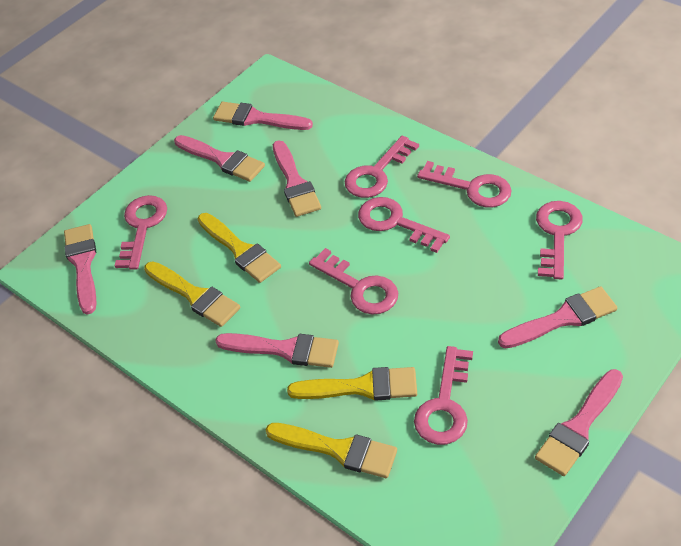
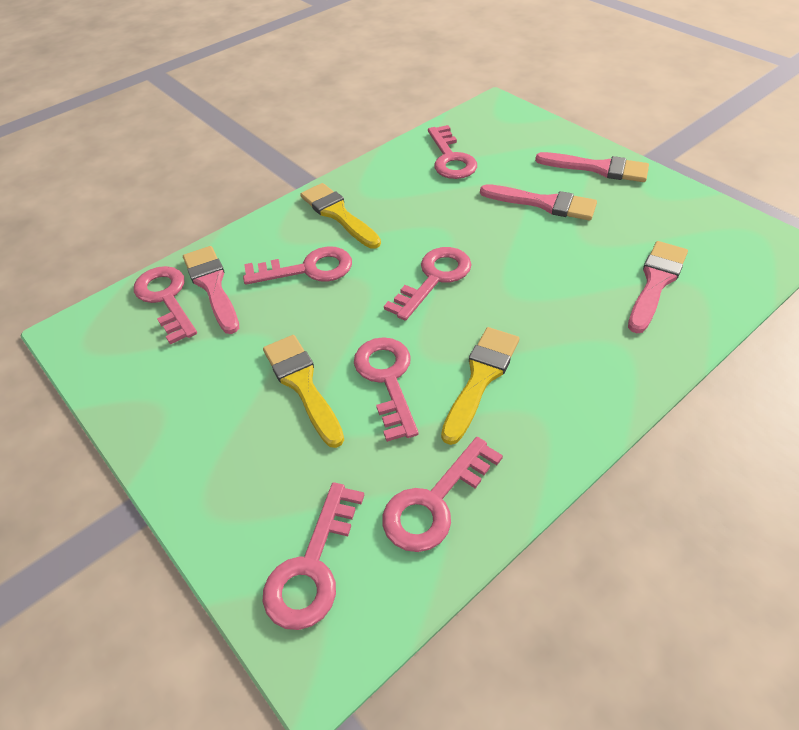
pink brush: 7 -> 4
yellow brush: 4 -> 3

